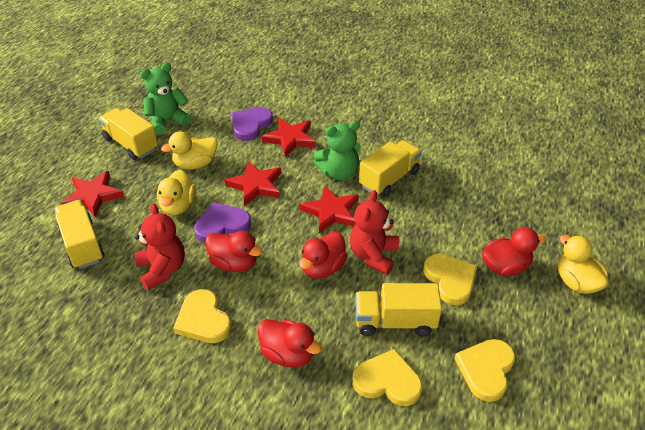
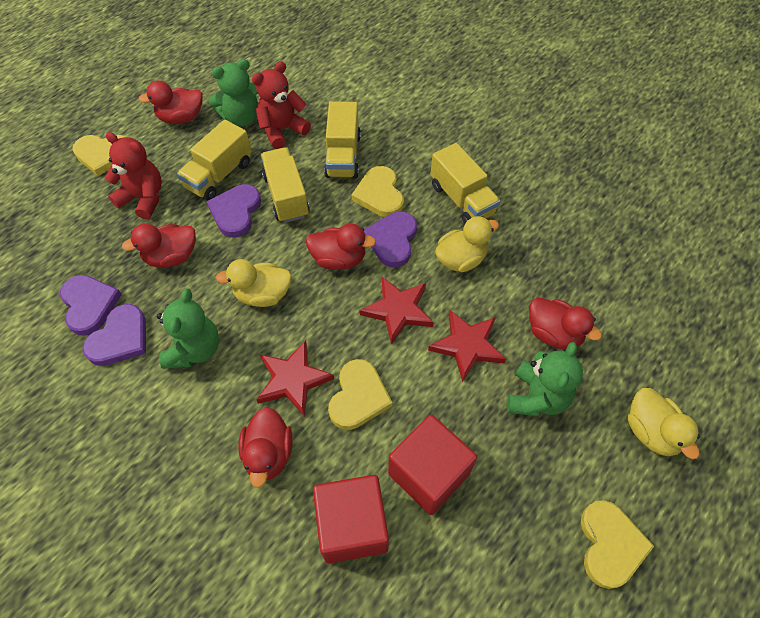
green teddy bear: 2 -> 3
purple heart: 2 -> 4
red cube: 0 -> 2
red duck: 4 -> 5
red star: 4 -> 3

